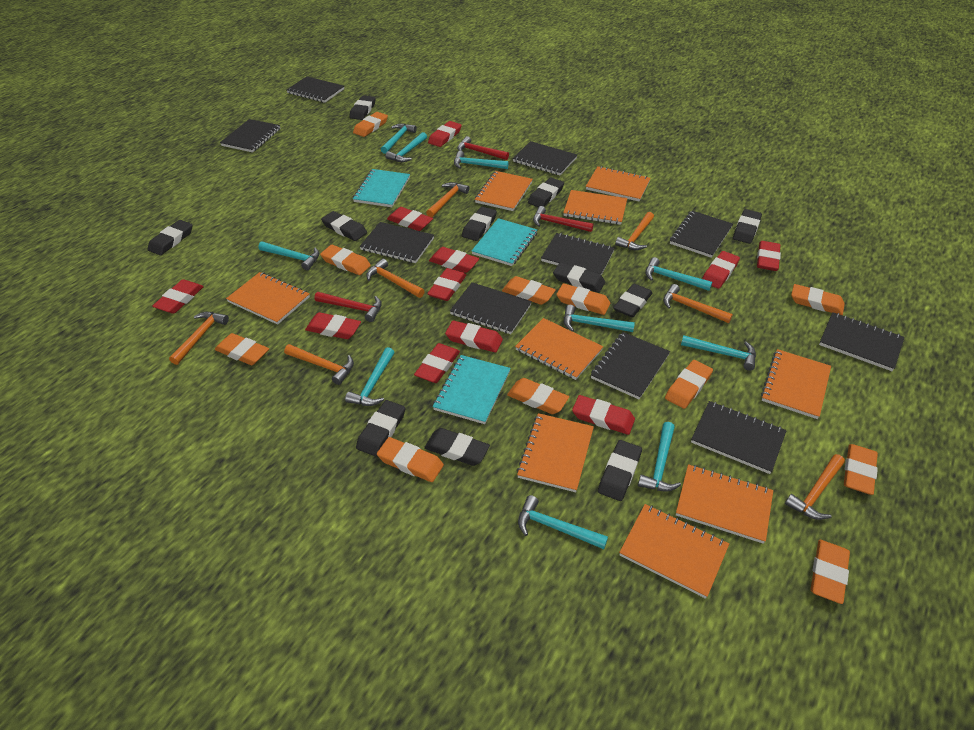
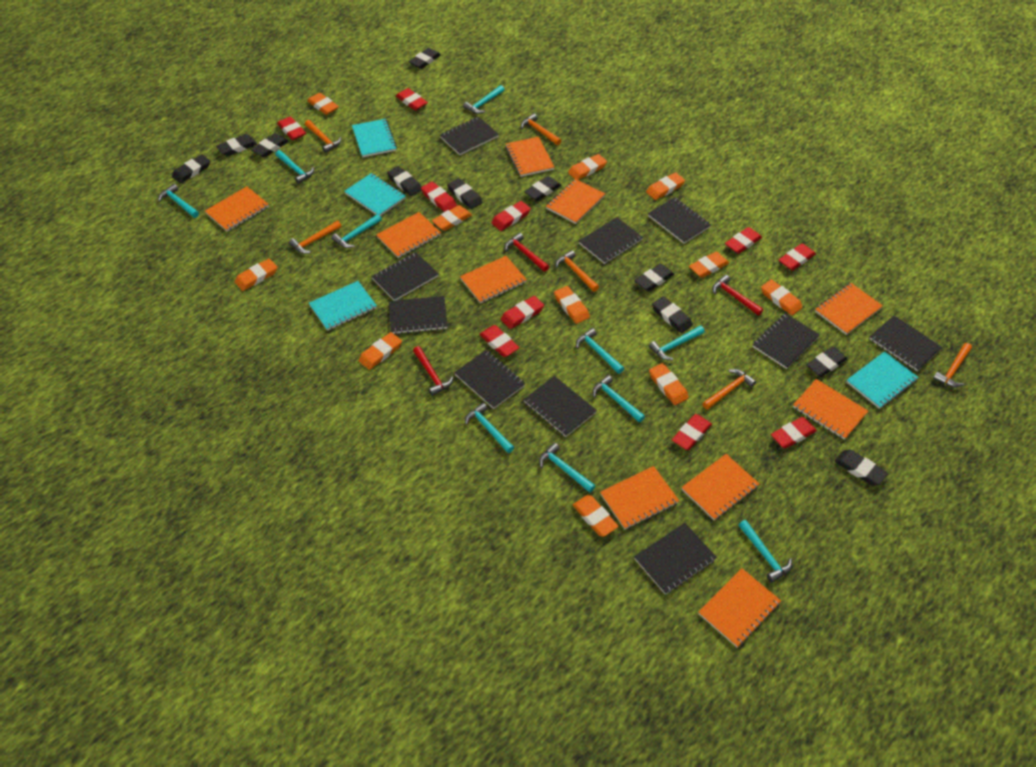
orange hammer: 7 -> 6
orange notebook: 9 -> 10
red eraser: 11 -> 10
turquoise notebook: 3 -> 4

